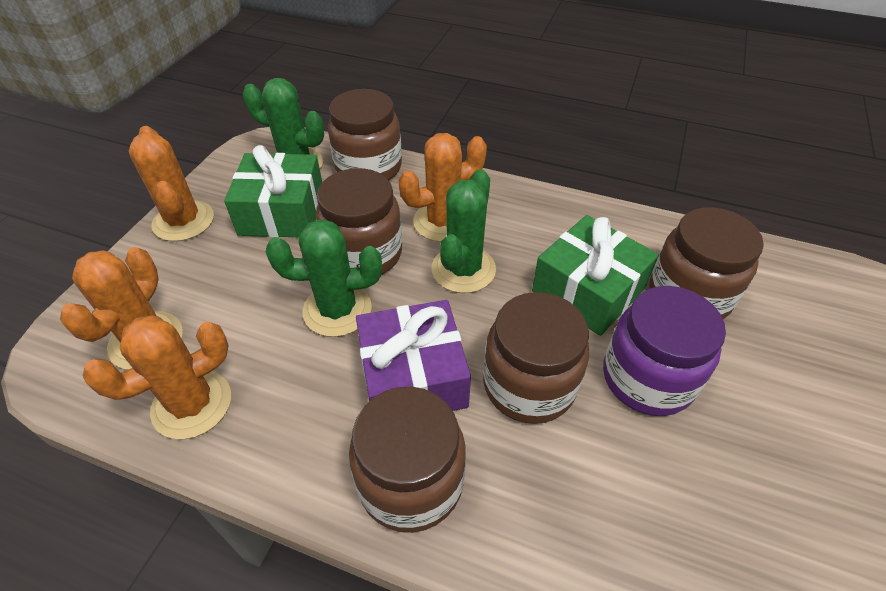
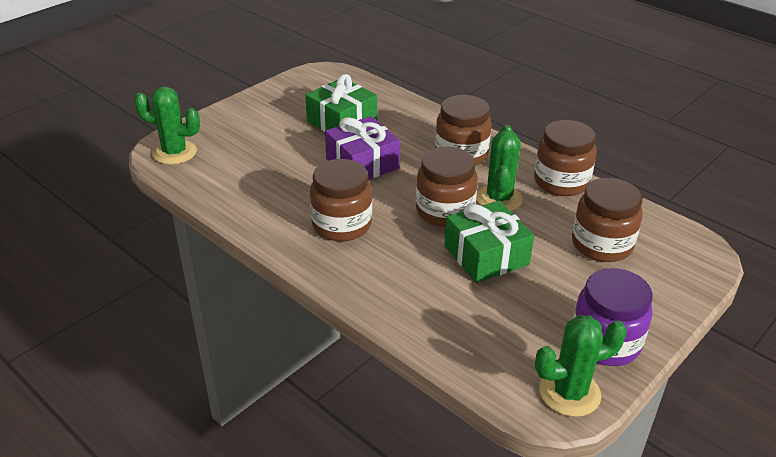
orange cactus: 4 -> 0

